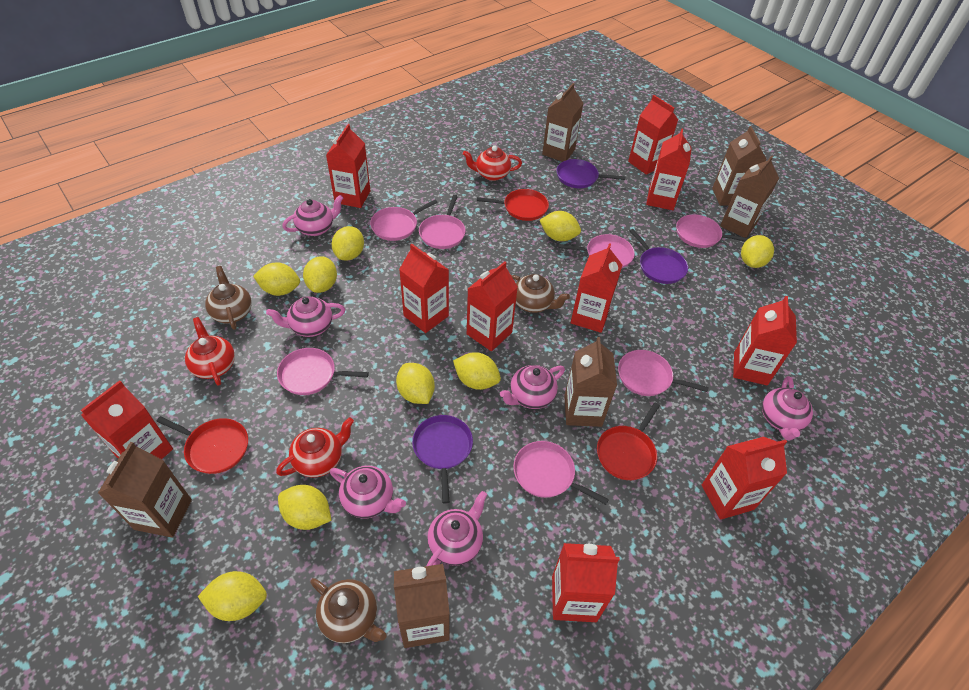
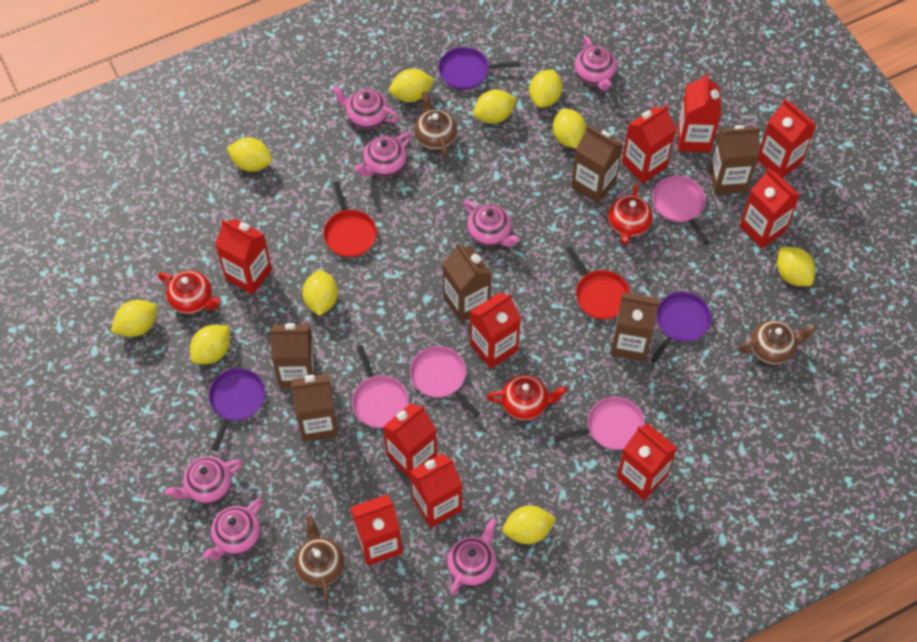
pink pan: 7 -> 4
pink teapot: 6 -> 7
red pan: 3 -> 2
yellow lemon: 9 -> 10

